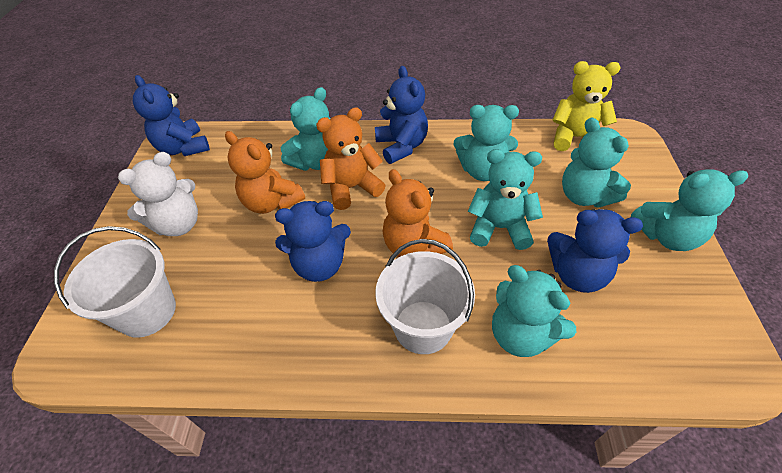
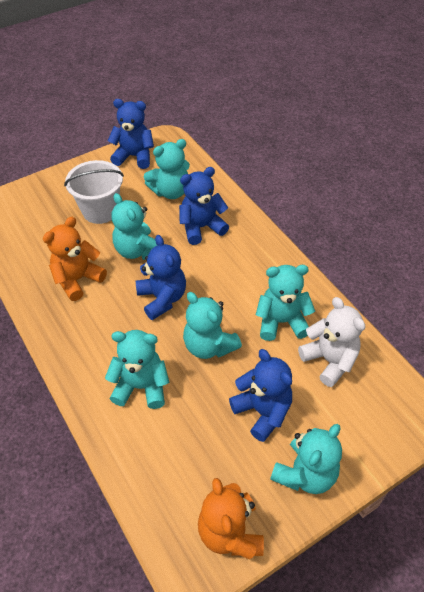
orange teddy bear: 3 -> 2
white bucket: 2 -> 1
yellow teddy bear: 1 -> 0

